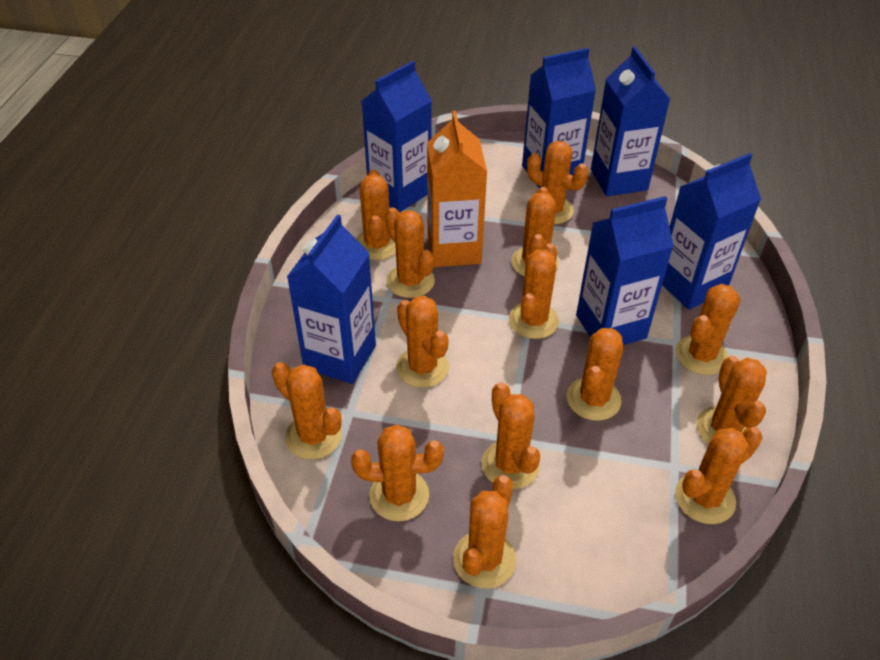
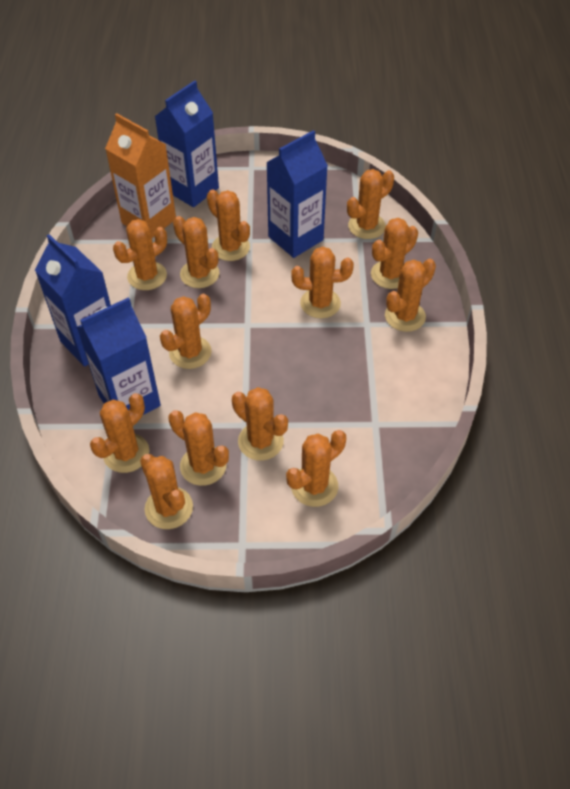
blue carton: 6 -> 4
orange cactus: 14 -> 13

